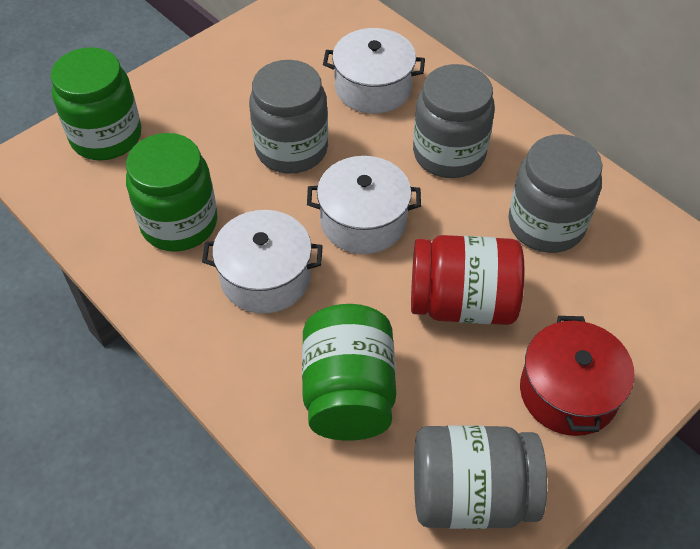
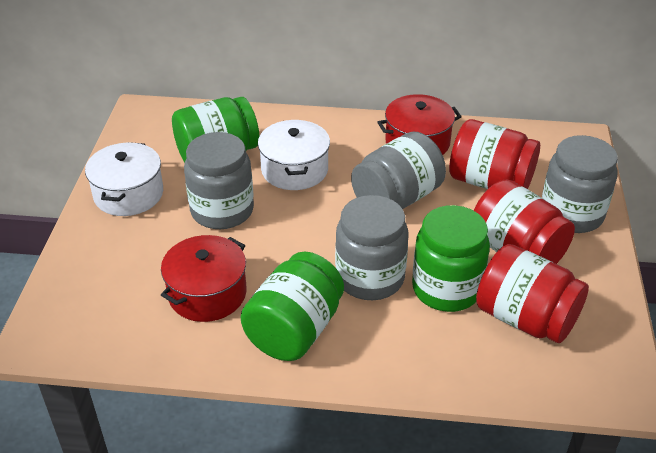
red jar: 1 -> 3
red pot: 1 -> 2
white pot: 3 -> 2

